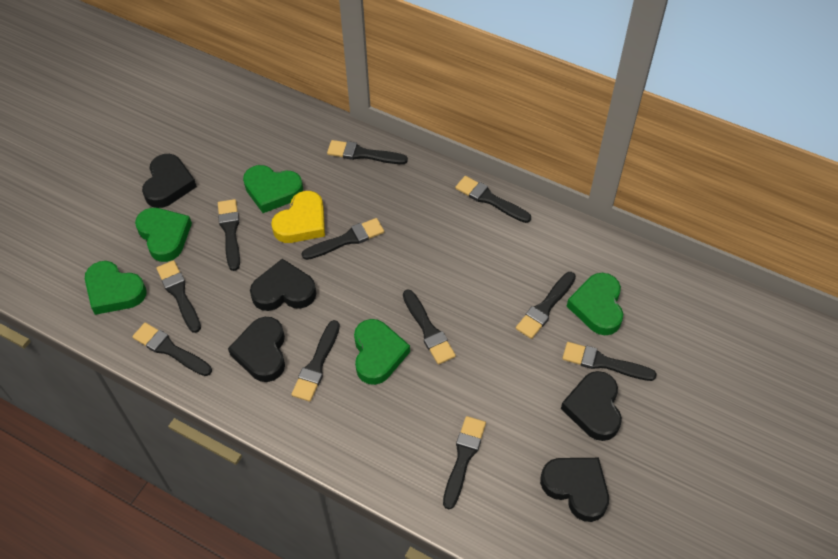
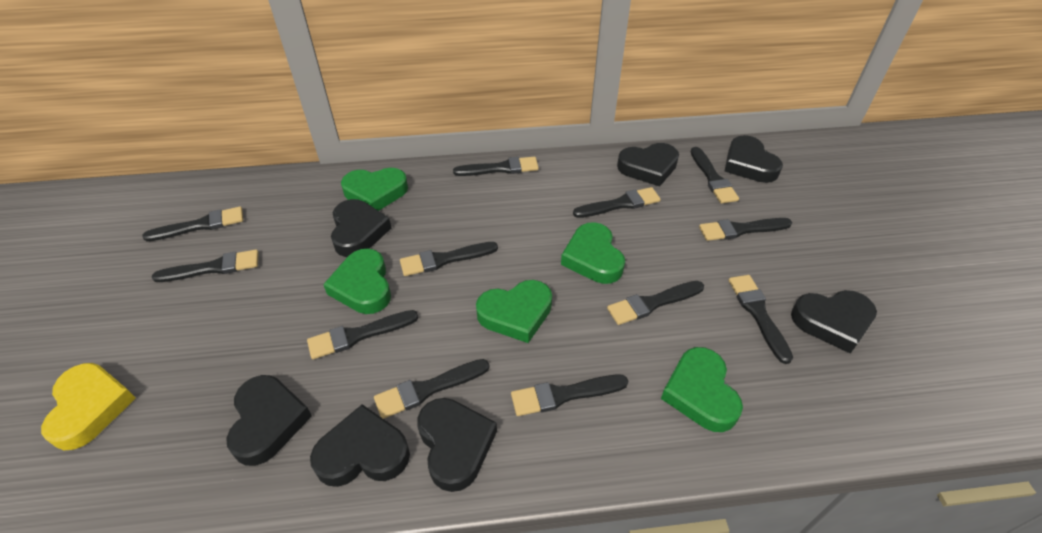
black brush: 11 -> 12
black heart: 5 -> 7

